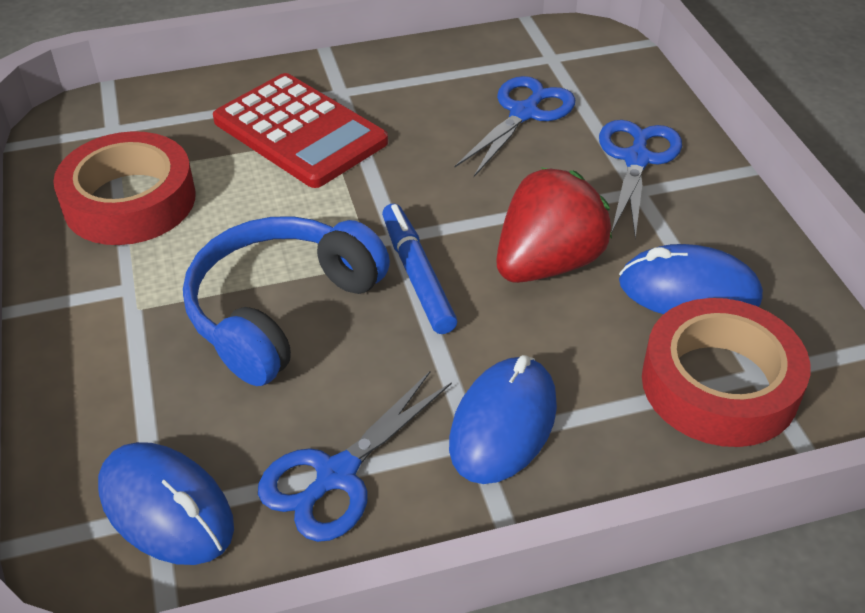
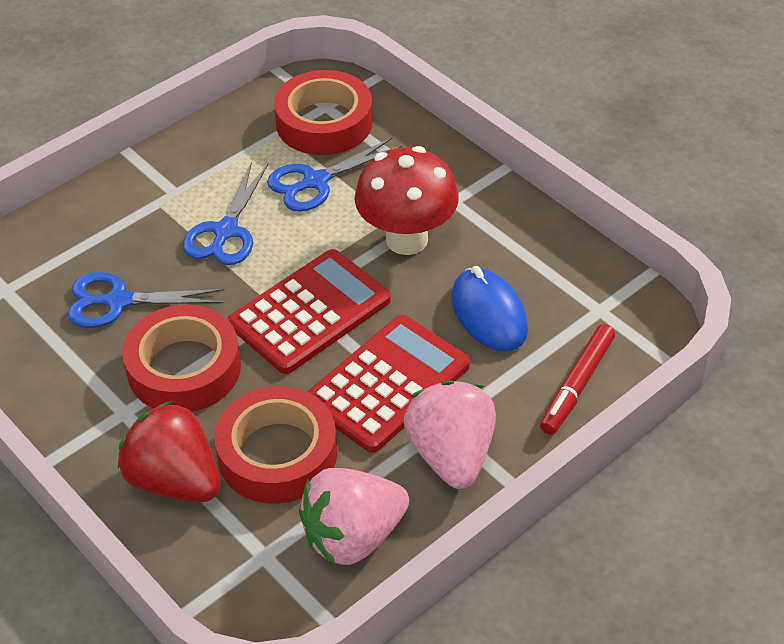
blue headphones: 1 -> 0
blue marker: 1 -> 0
blue mouse: 3 -> 1
pink strawberry: 0 -> 2
red calculator: 1 -> 2
red marker: 0 -> 1
red mushroom: 0 -> 1
red tape: 2 -> 3

